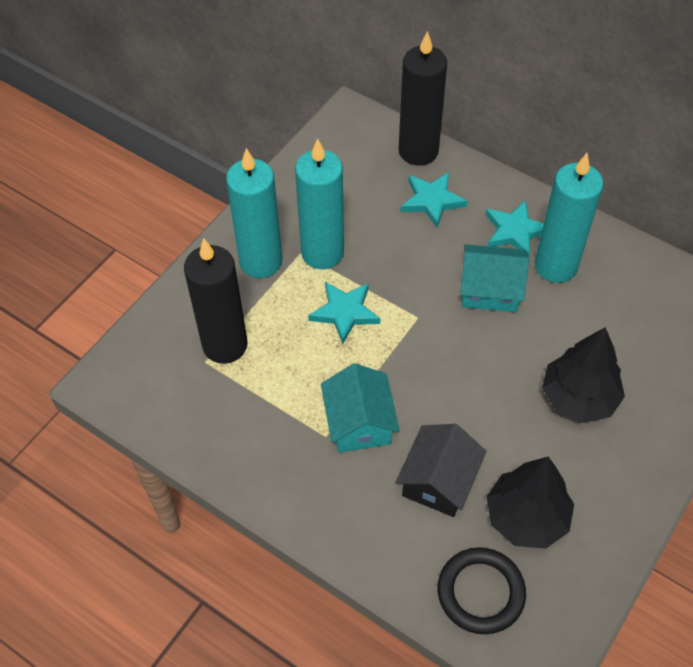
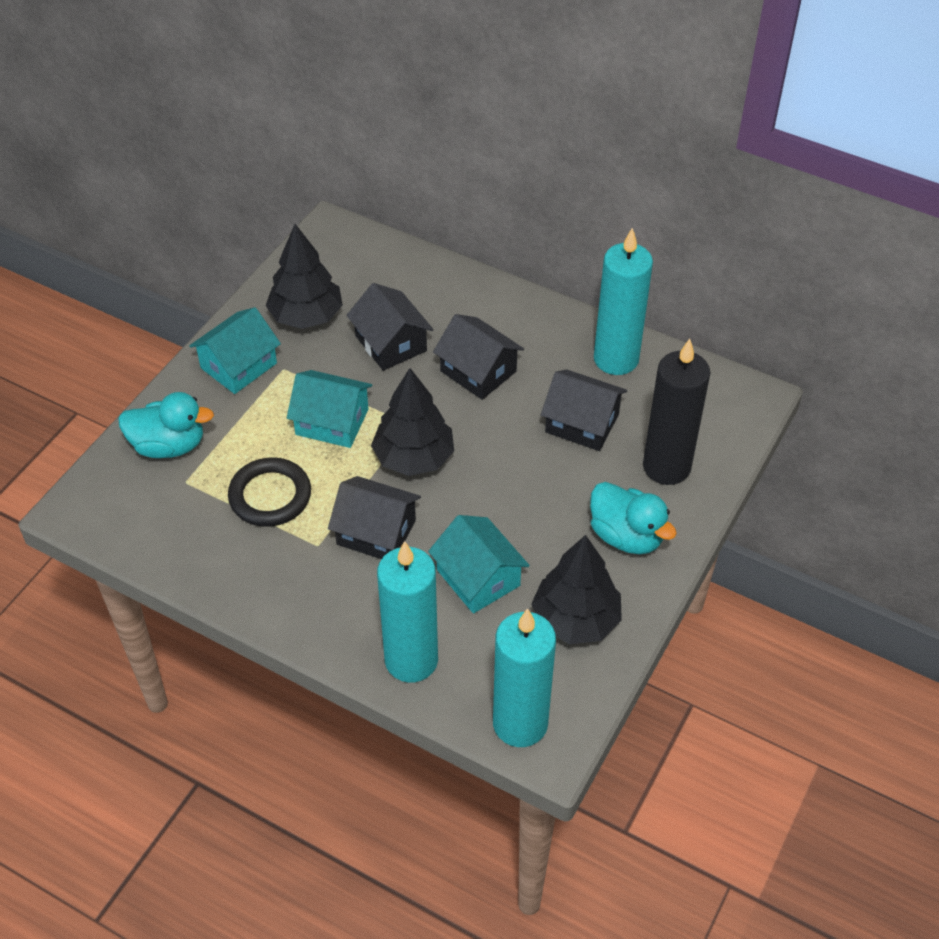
black candle: 2 -> 1
black house: 1 -> 4
black tree: 2 -> 3
turquoise duck: 0 -> 2
turquoise house: 2 -> 3
turquoise star: 3 -> 0

